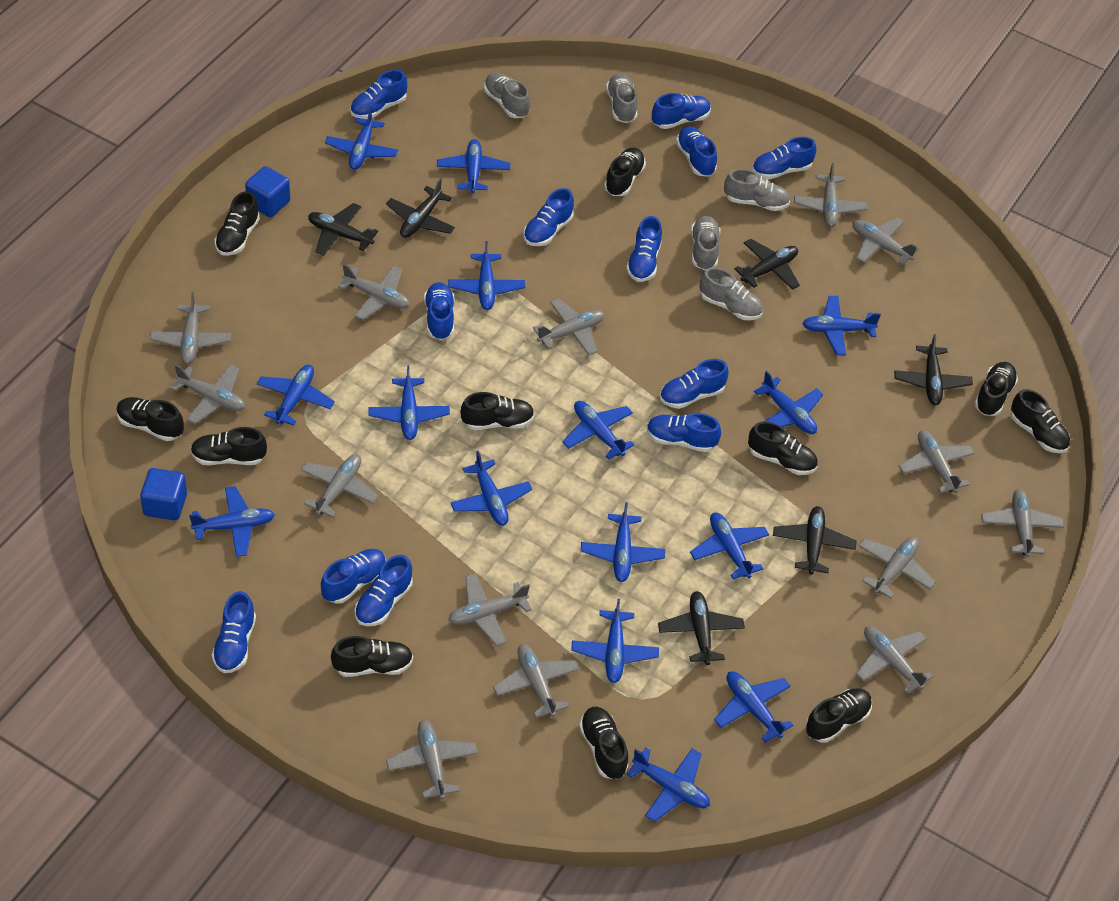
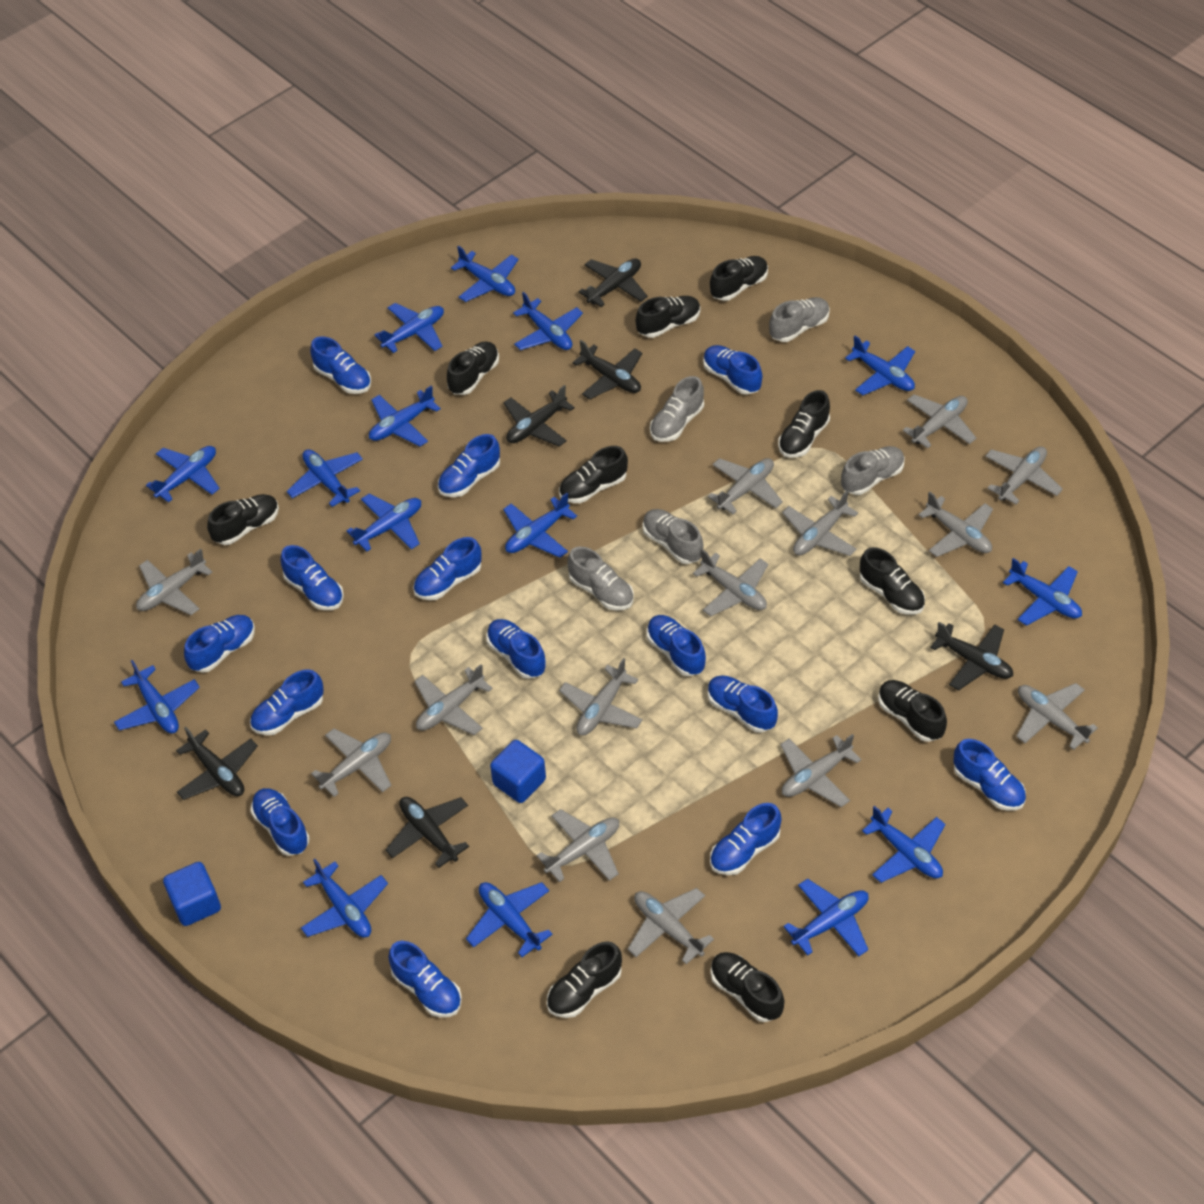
black shoe: 11 -> 10
blue shoe: 12 -> 14

